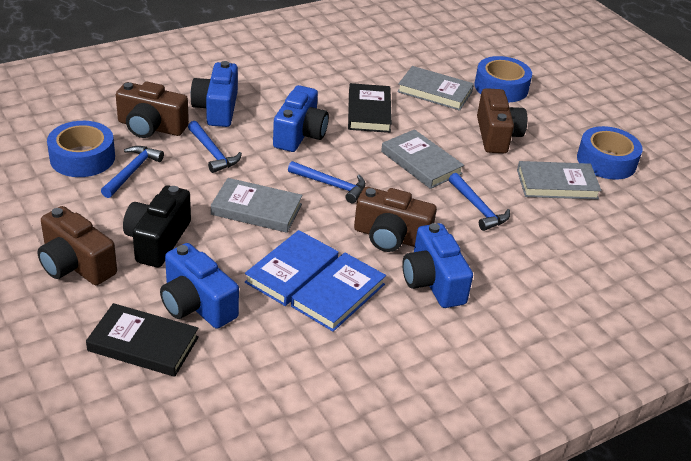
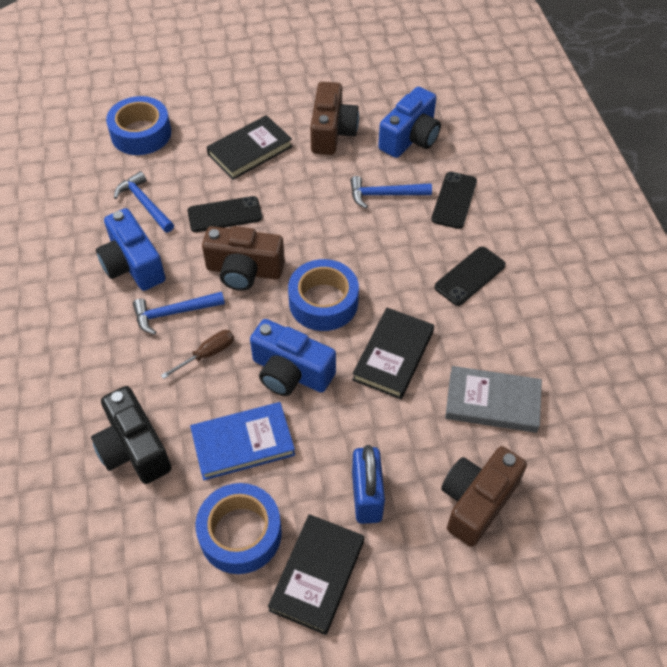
black book: 2 -> 3
black phone: 0 -> 3
blue book: 2 -> 1
blue camera: 4 -> 3
blue hammer: 4 -> 3
blue padlock: 0 -> 1
brown camera: 4 -> 3
brown screwdriver: 0 -> 1
grey book: 4 -> 1

